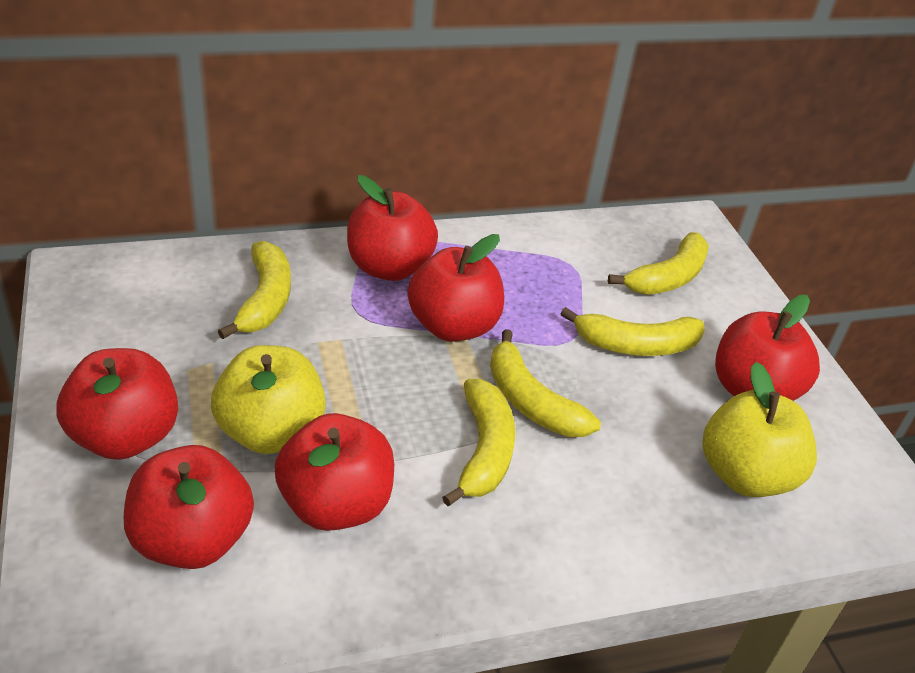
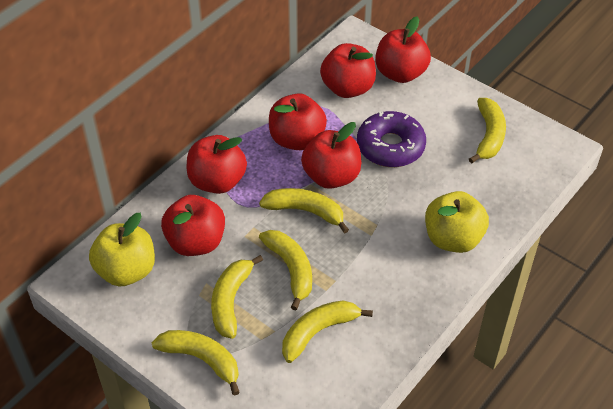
purple donut: 0 -> 1
yellow banana: 5 -> 6

